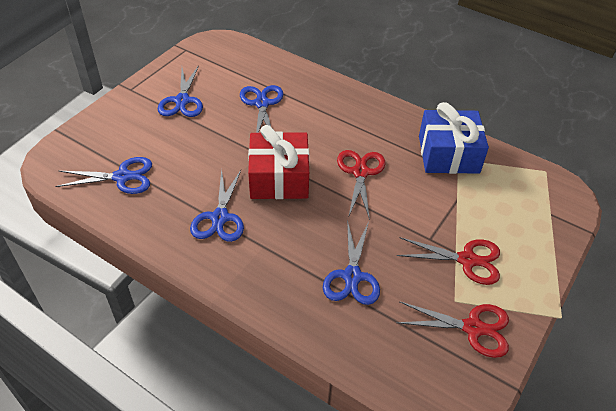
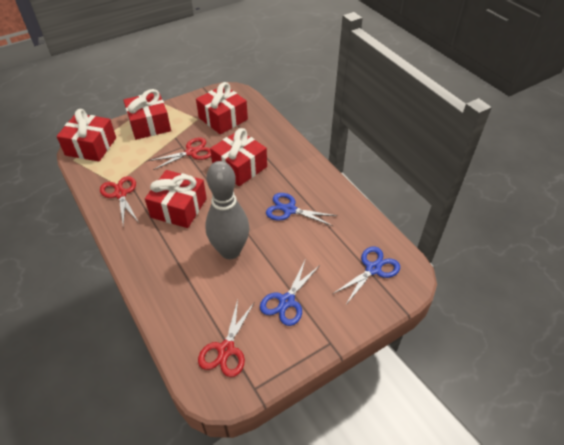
blue gift: 1 -> 0
blue scissors: 5 -> 3
grey bowling pin: 0 -> 1
red gift: 1 -> 5

